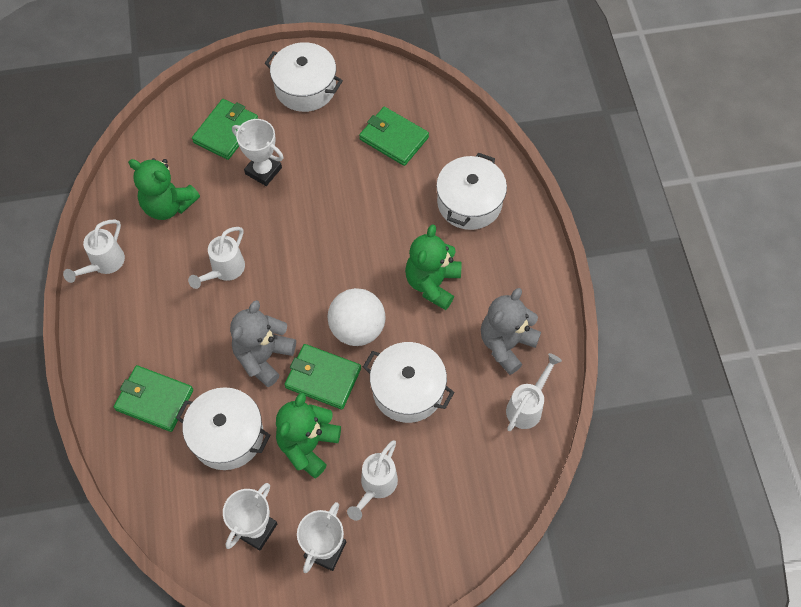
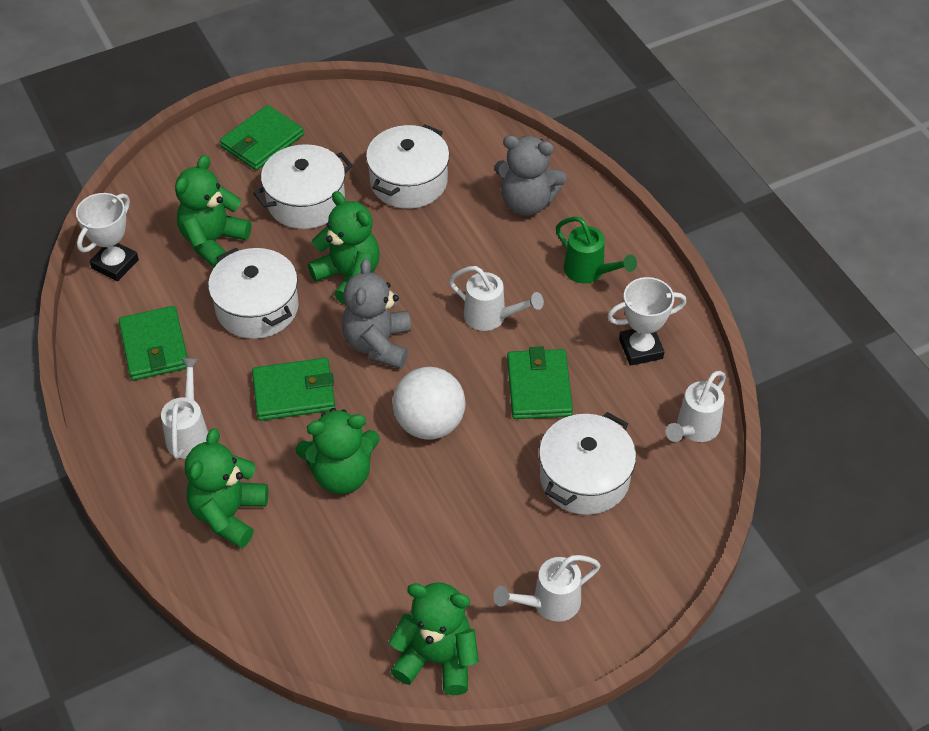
green teddy bear: 3 -> 5
green watering can: 0 -> 1
white trophy: 3 -> 2

